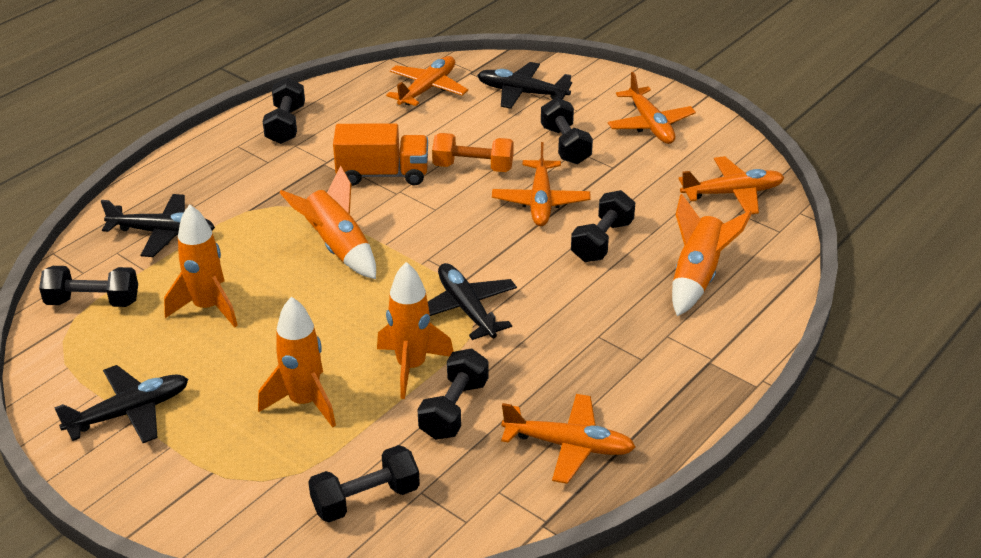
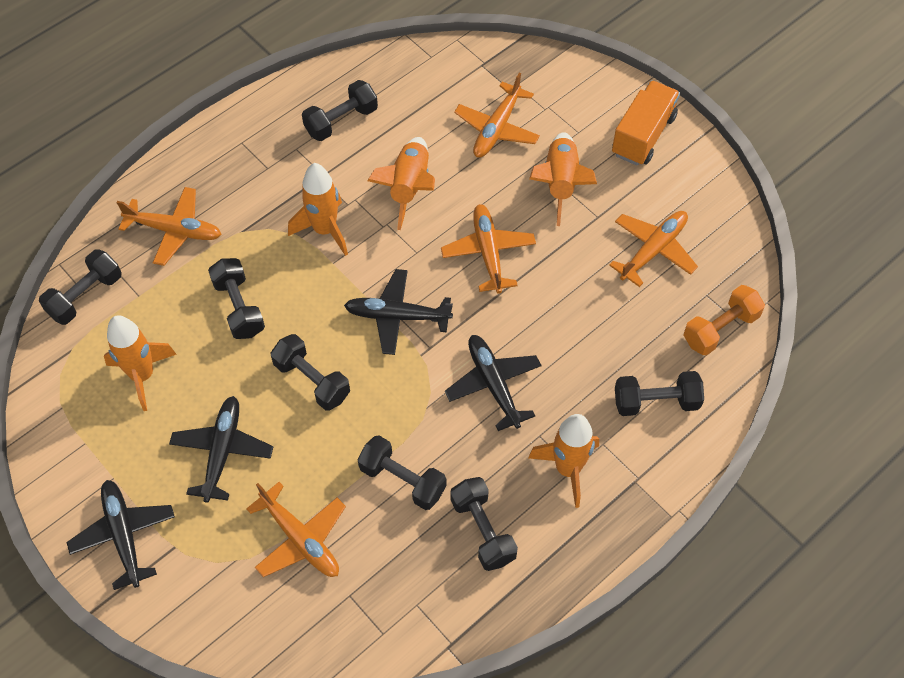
black dumbbell: 6 -> 7

